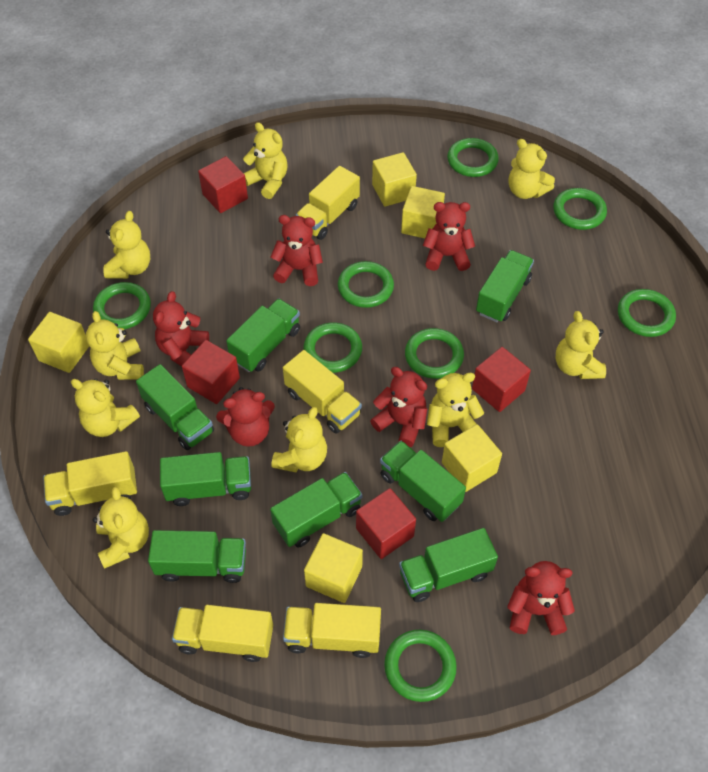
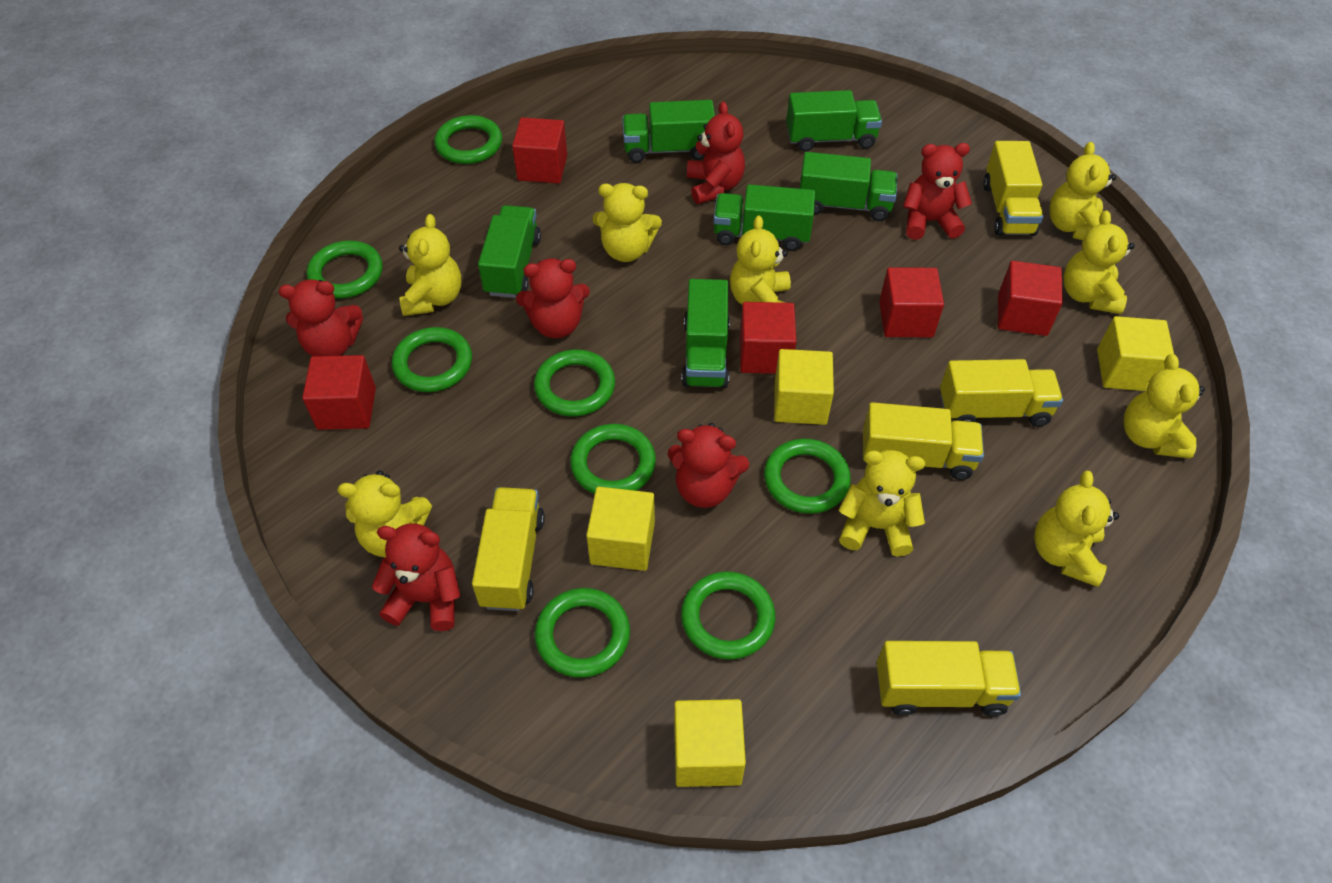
green truck: 8 -> 6
red cube: 4 -> 5
yellow cube: 5 -> 4

